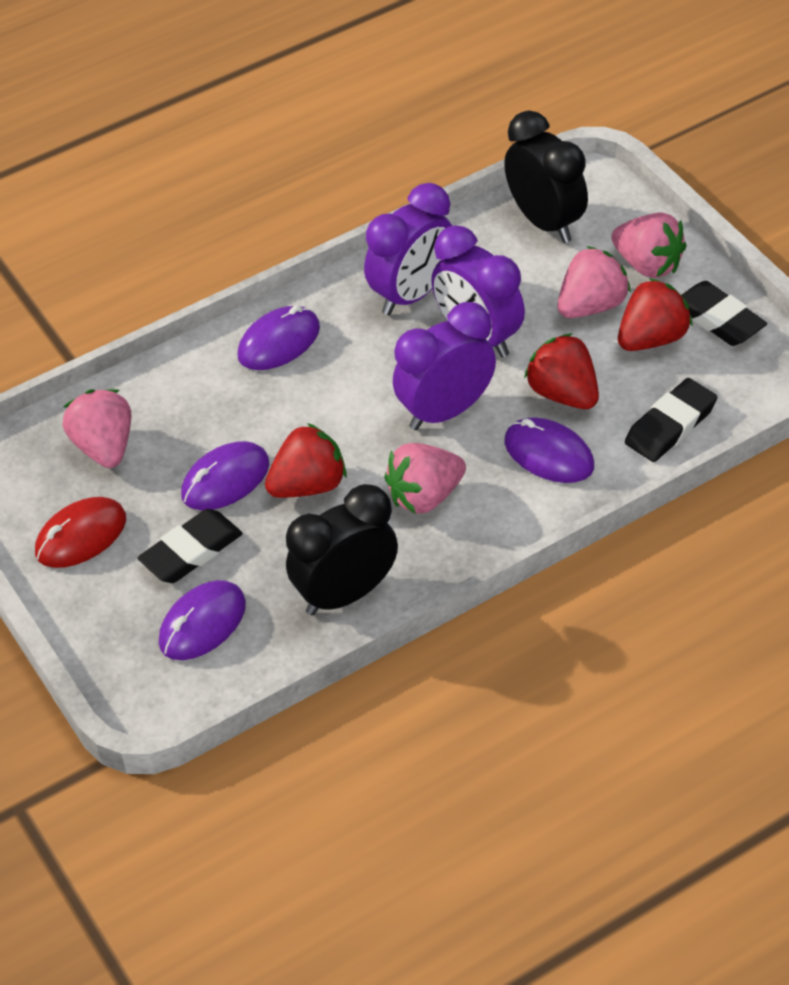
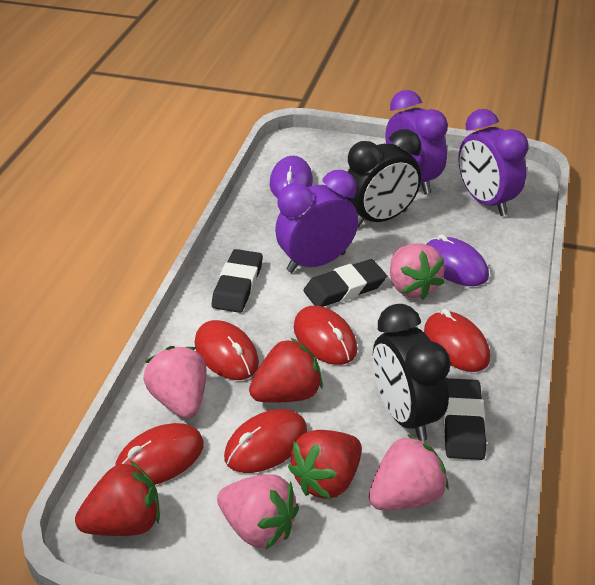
purple mouse: 4 -> 2
red mouse: 1 -> 5

